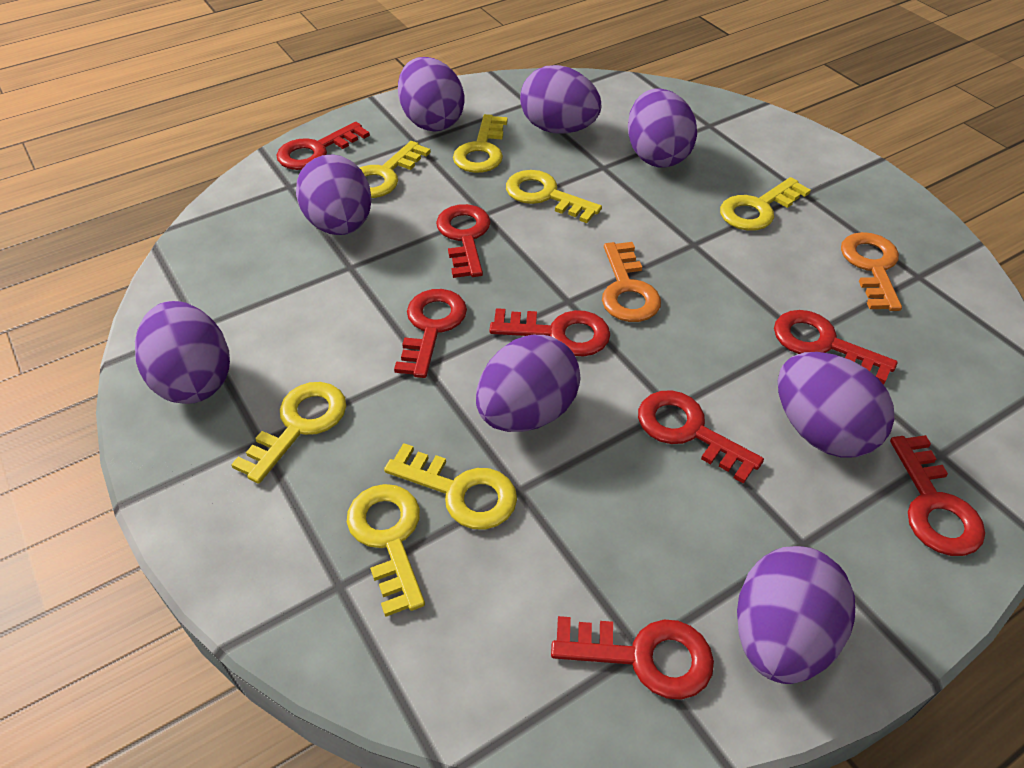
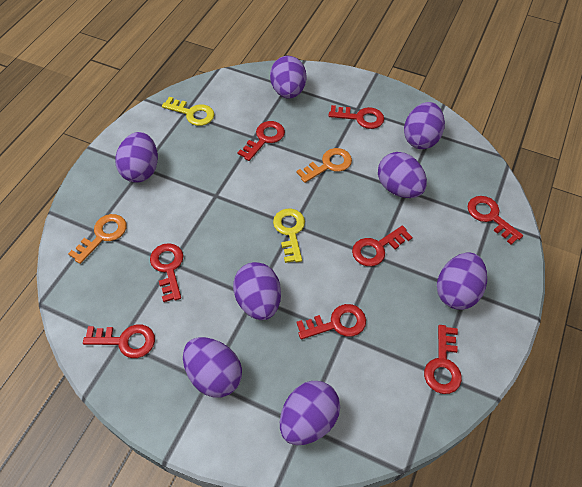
yellow key: 7 -> 2

